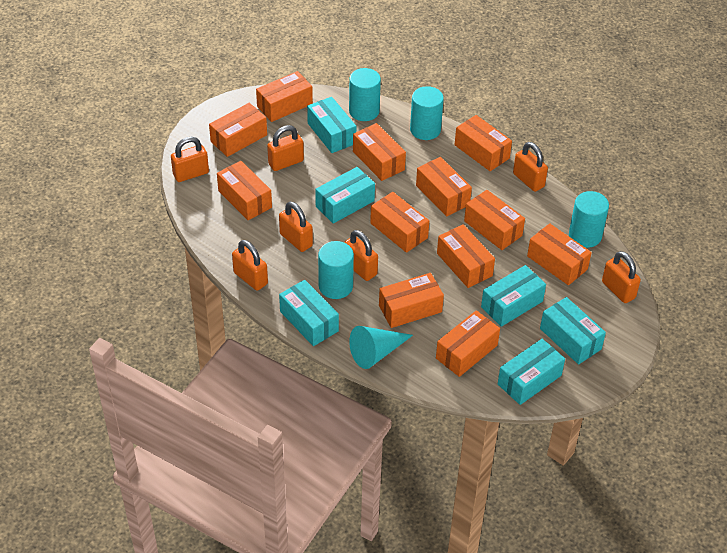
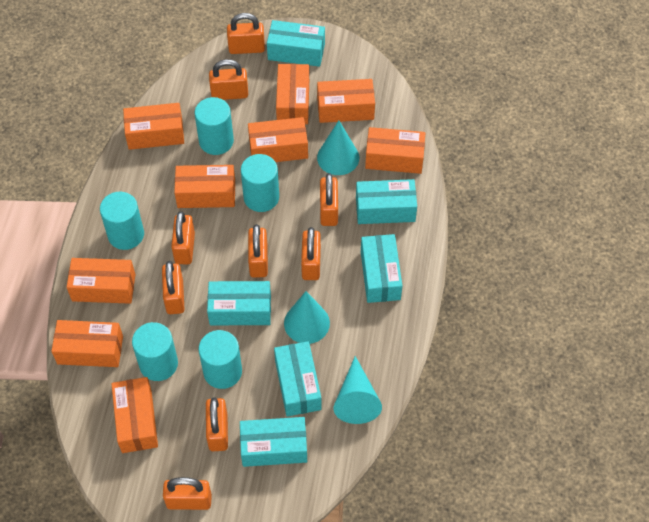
orange box: 12 -> 9
orange padlock: 7 -> 9
turquoise cone: 1 -> 3
turquoise cylinder: 4 -> 5

